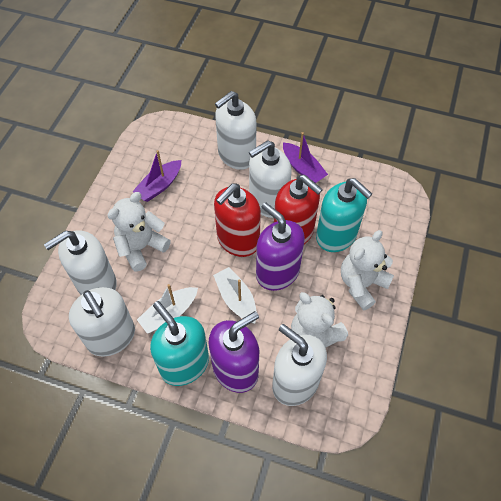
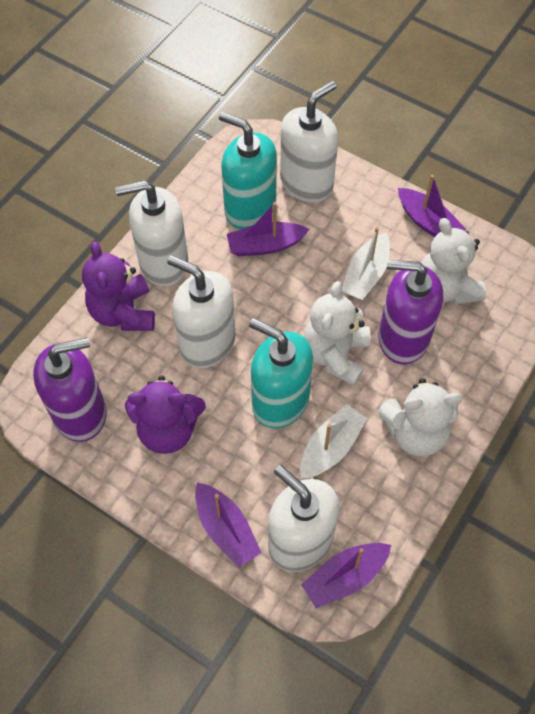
purple boat: 2 -> 4
purple teddy bear: 0 -> 2
red soap dispenser: 2 -> 0
white soap dispenser: 5 -> 4

